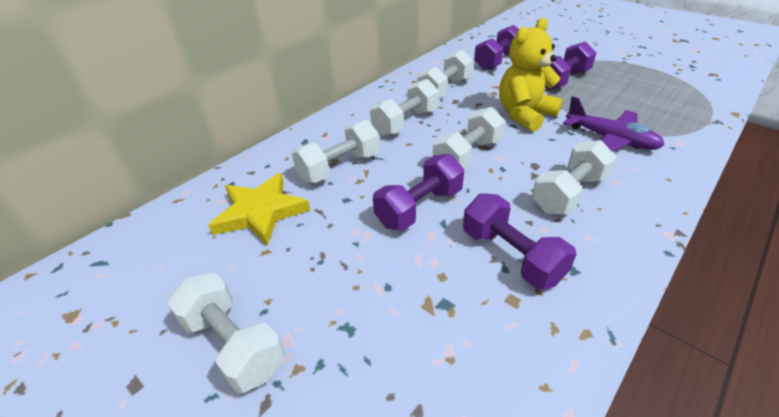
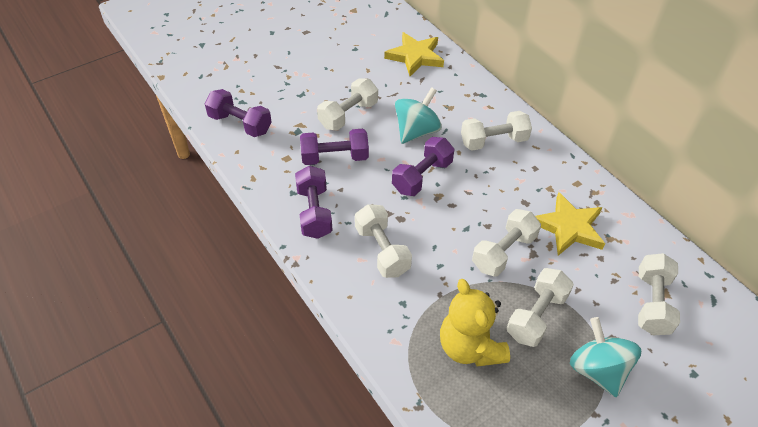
purple plane: 1 -> 0
turquoise spinning top: 0 -> 2
yellow star: 1 -> 2

